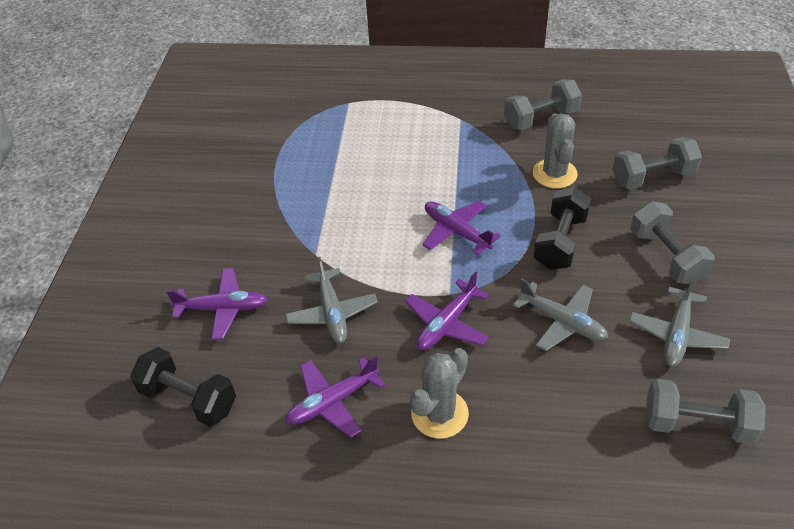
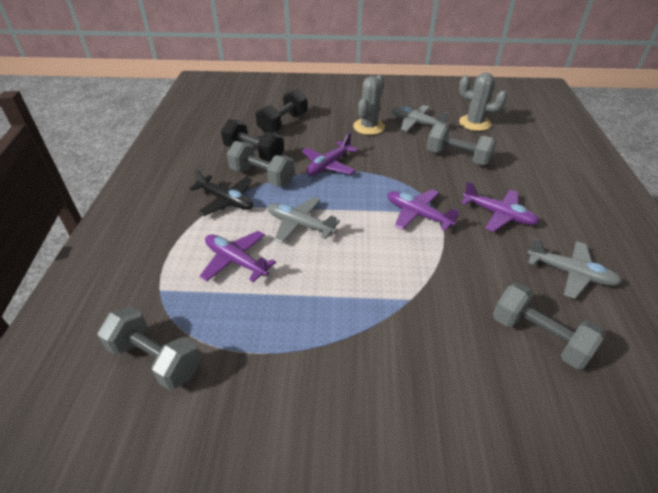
black plane: 0 -> 1

